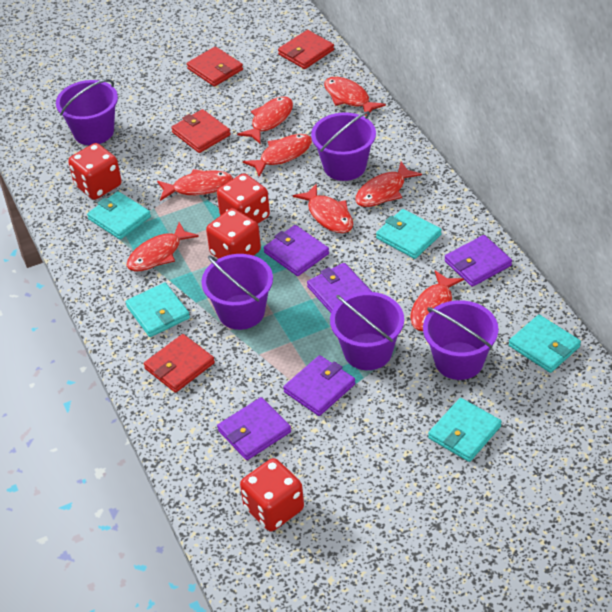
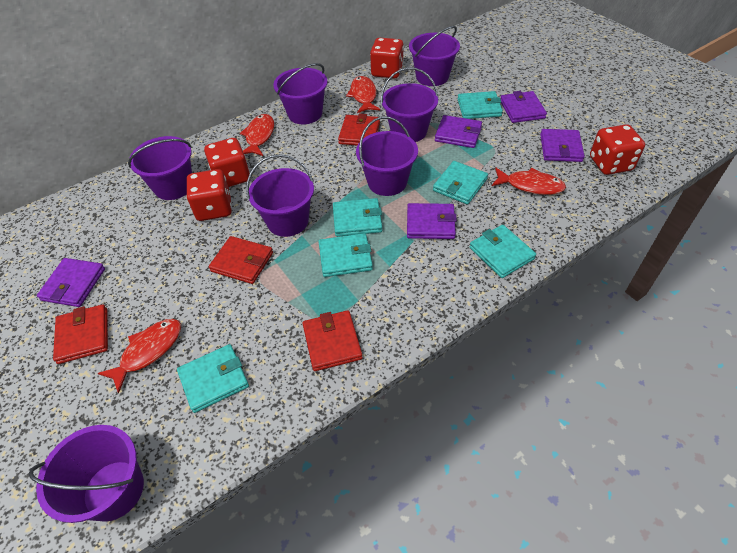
purple bucket: 5 -> 7
red fish: 8 -> 4
turquoise wallet: 5 -> 6

